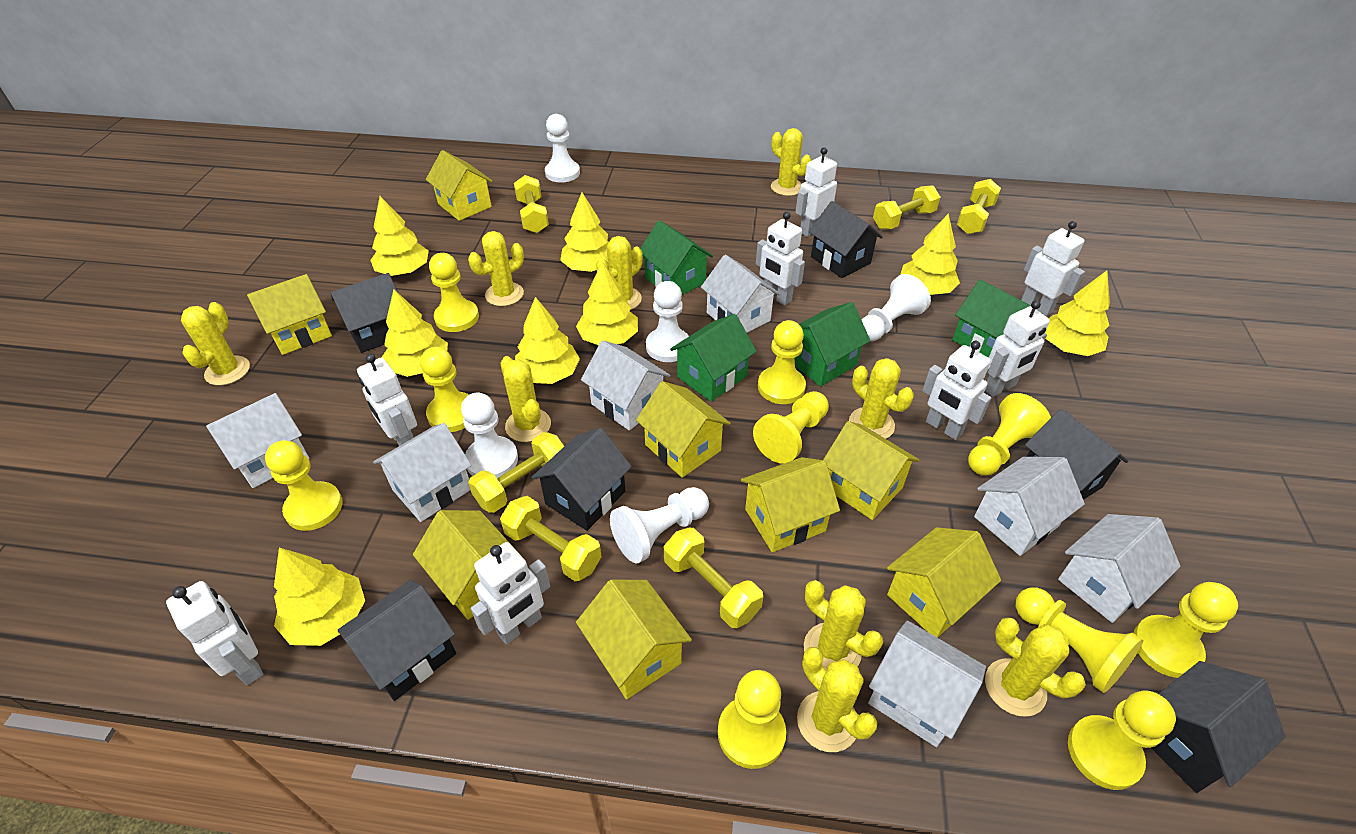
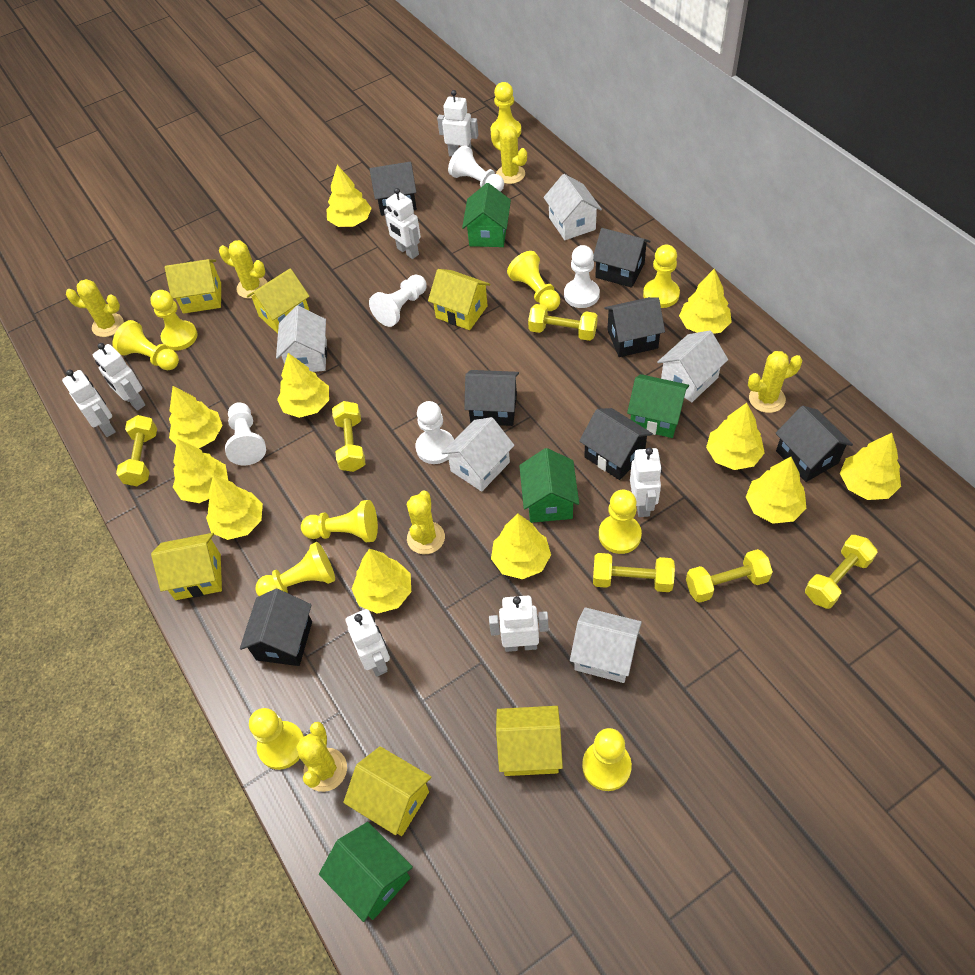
black house: 6 -> 7
white house: 7 -> 5
white robot: 8 -> 7
yellow cactus: 9 -> 6
yellow house: 8 -> 6
yellow tree: 8 -> 11

